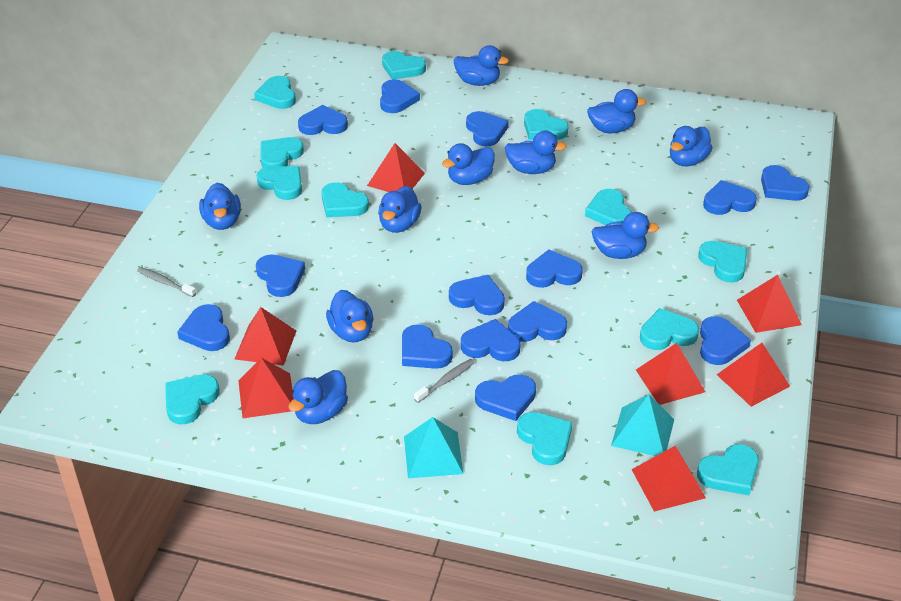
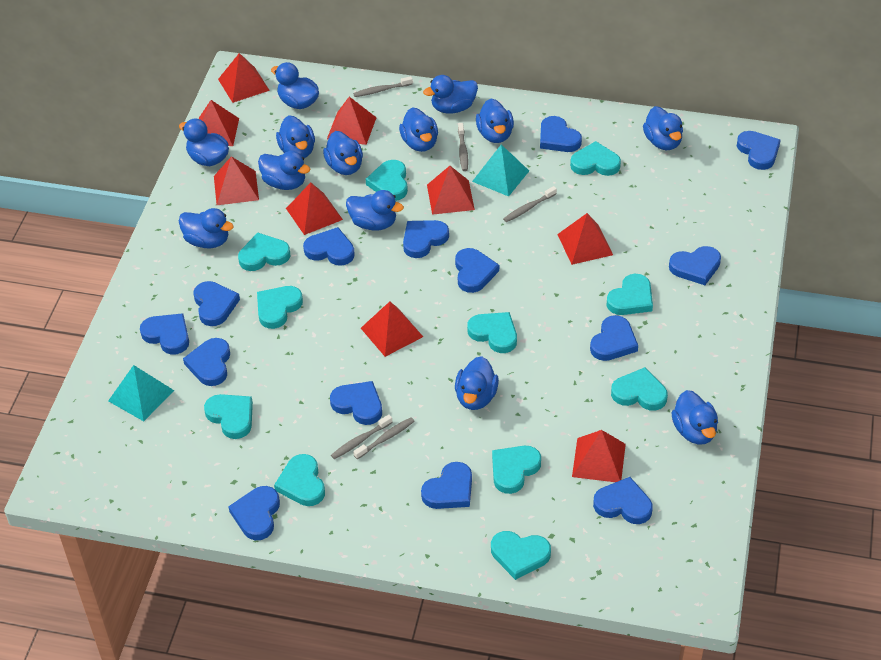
blue duck: 10 -> 13
grey toothbrush: 2 -> 5
red pyramid: 7 -> 9
turquoise heart: 12 -> 11

